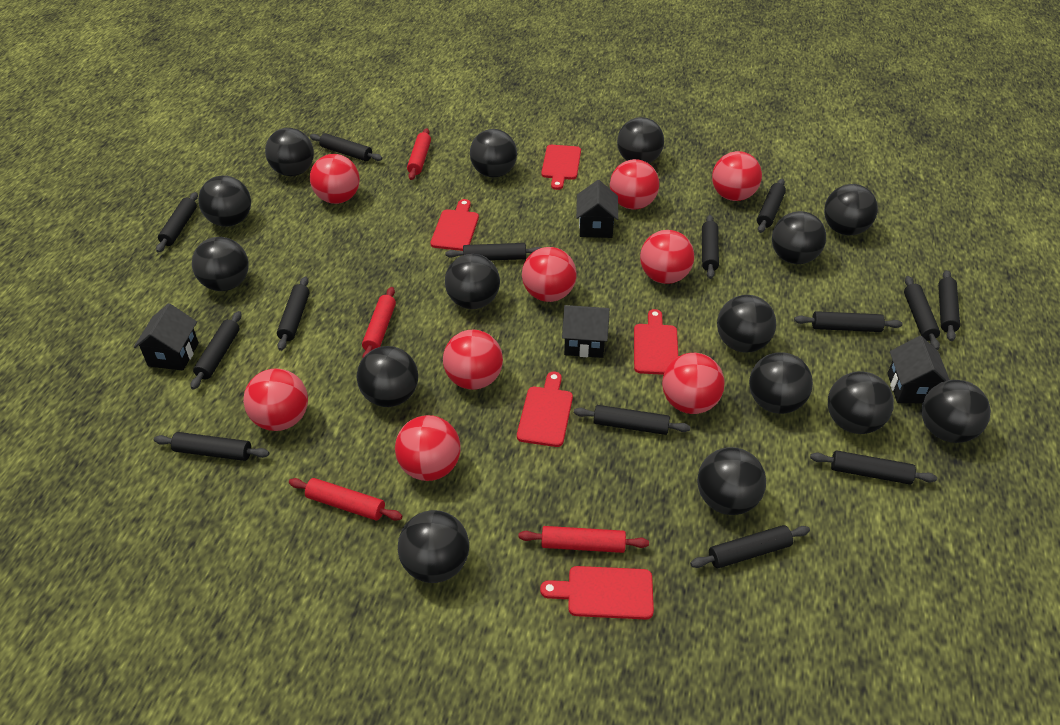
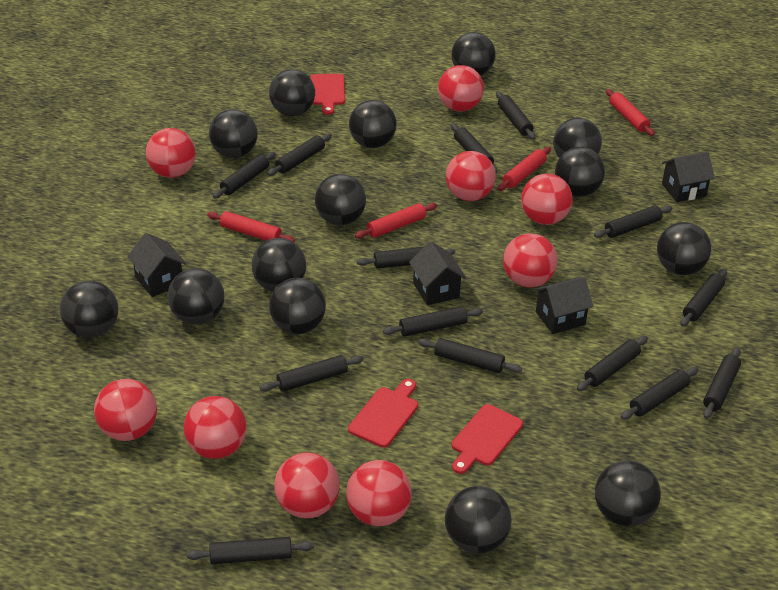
black ball: 15 -> 14
red cutting board: 5 -> 3

